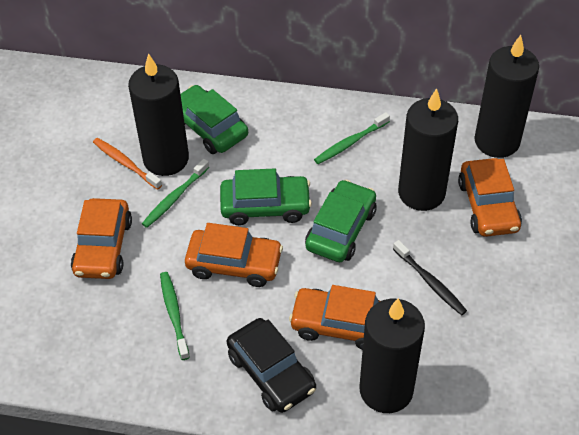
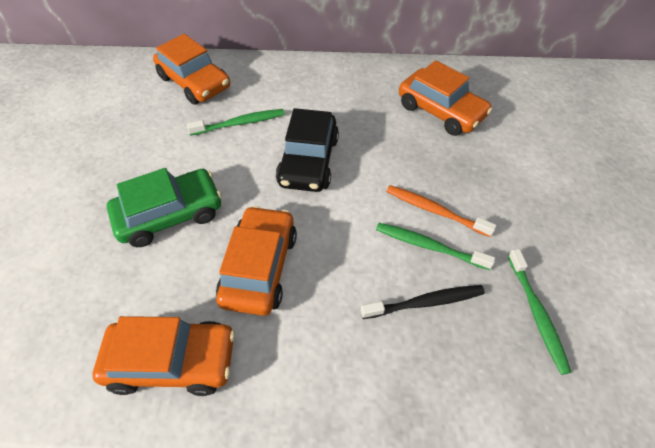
black candle: 4 -> 0
green car: 3 -> 1

